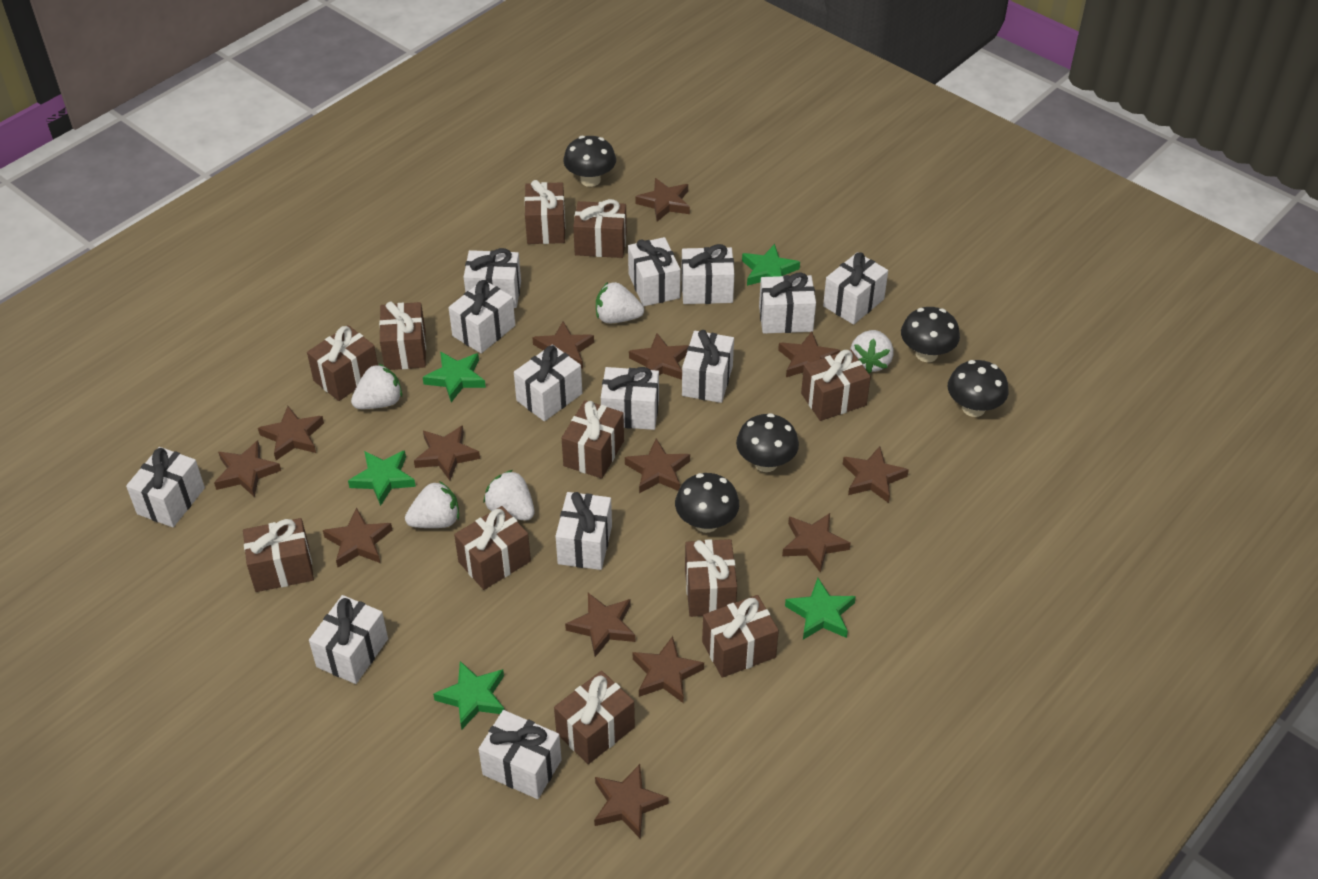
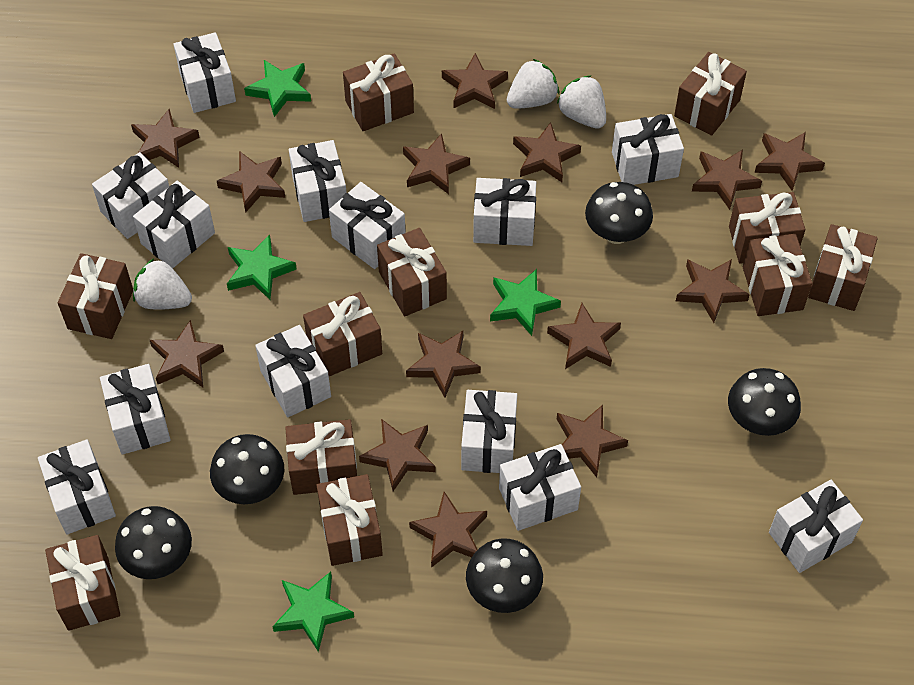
green star: 5 -> 4
white strawberry: 5 -> 3

